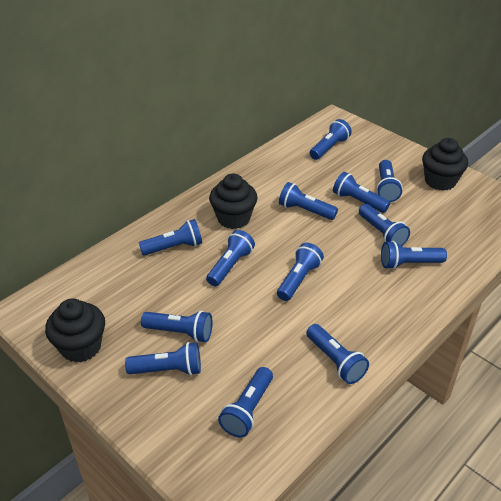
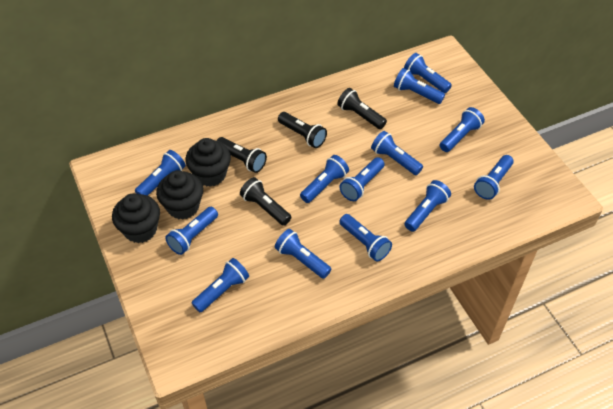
black flashlight: 0 -> 4

